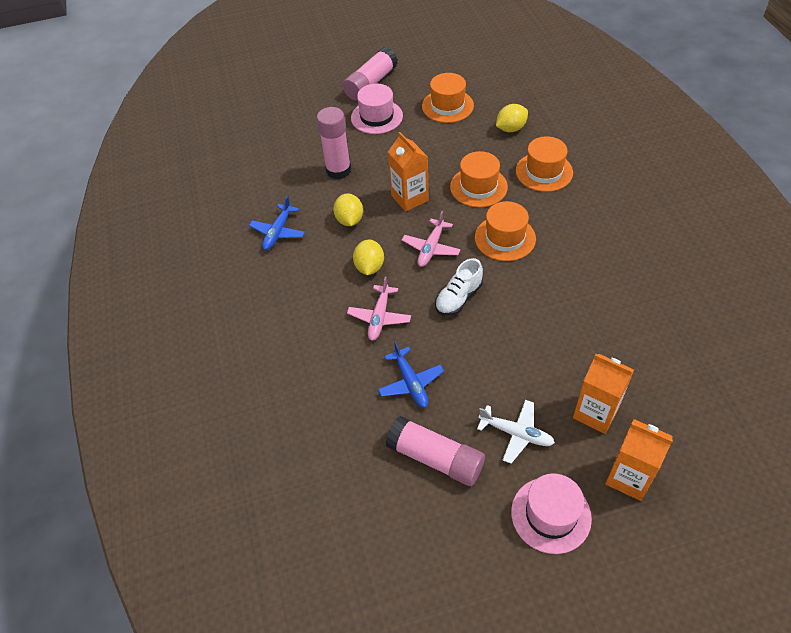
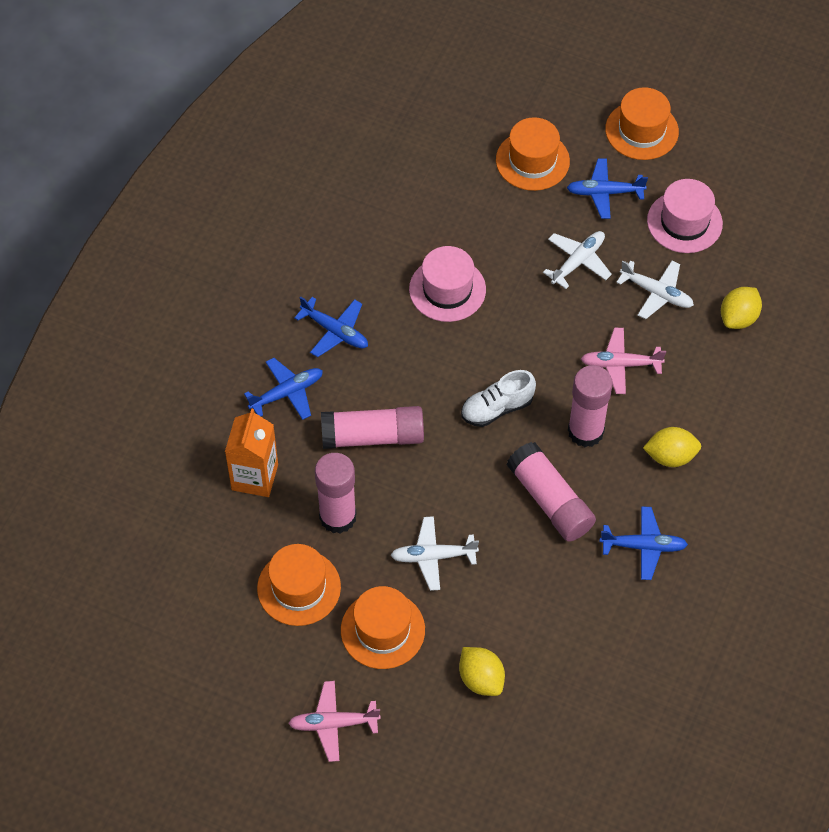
blue plane: 2 -> 4
orange carton: 3 -> 1
pink glue stick: 3 -> 4
white plane: 1 -> 3

